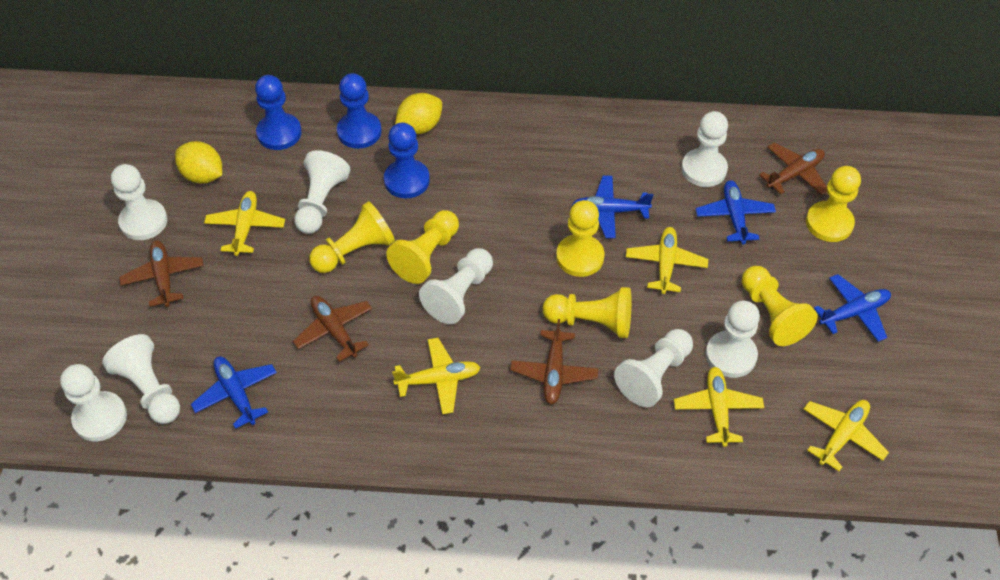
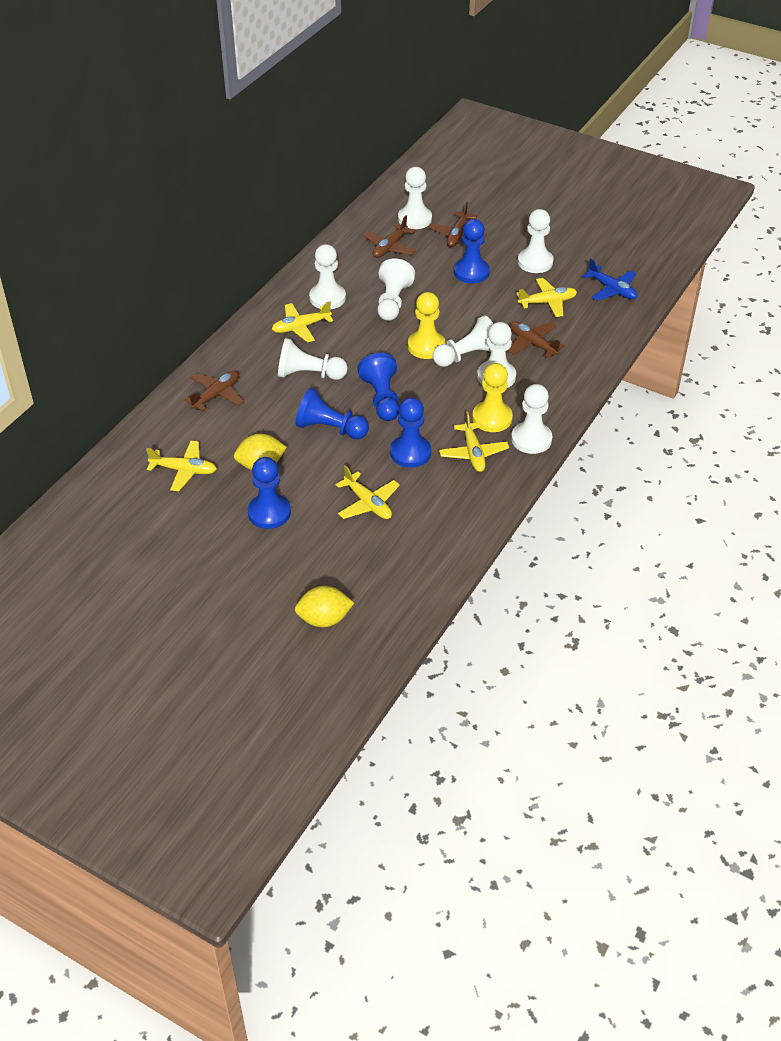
blue pawn: 3 -> 5
blue plane: 4 -> 1
yellow pawn: 6 -> 2

